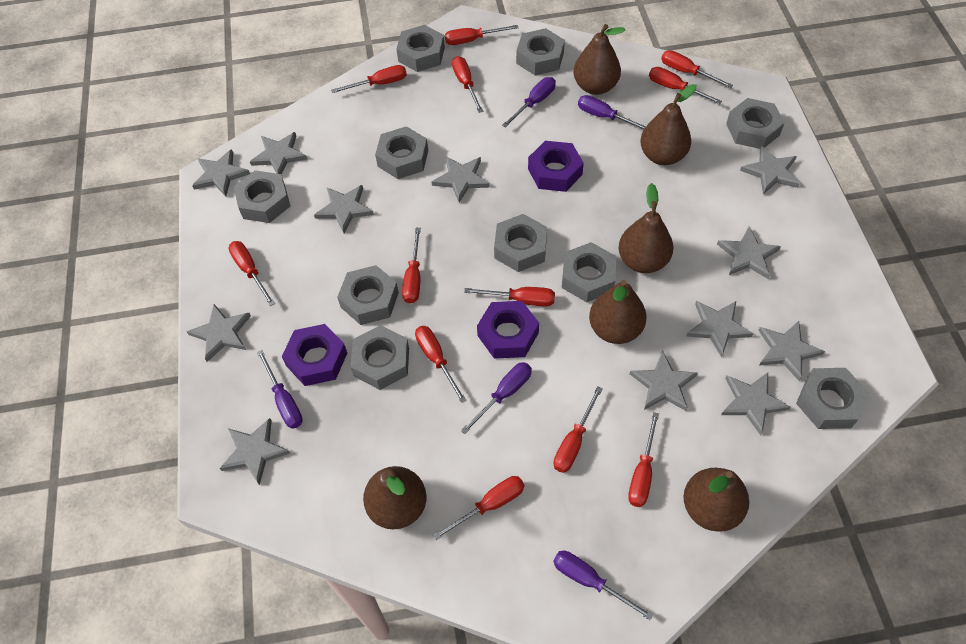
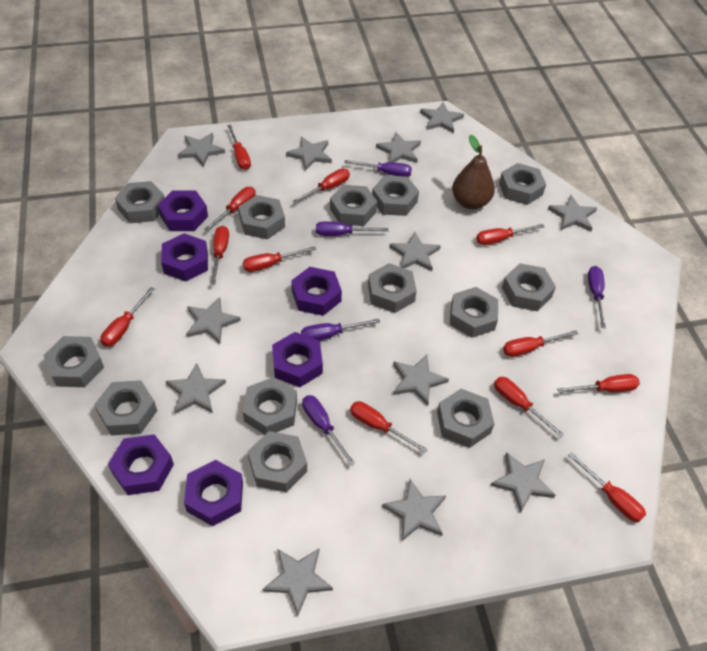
brown pear: 6 -> 1
grey nut: 10 -> 13
purple nut: 3 -> 6

